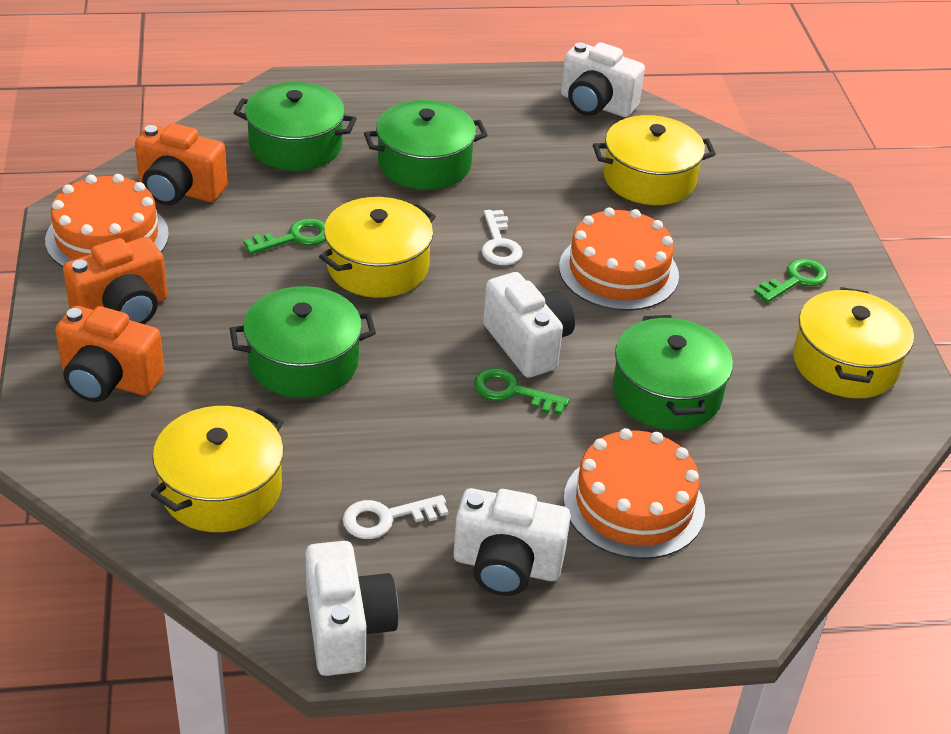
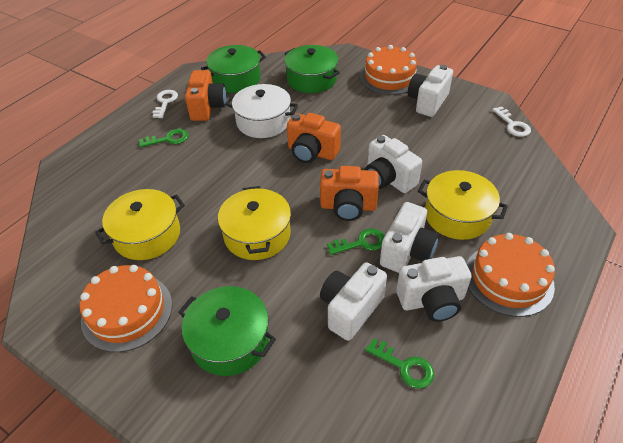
green pot: 4 -> 3
white camera: 4 -> 5
white pot: 0 -> 1
yellow pot: 4 -> 3

